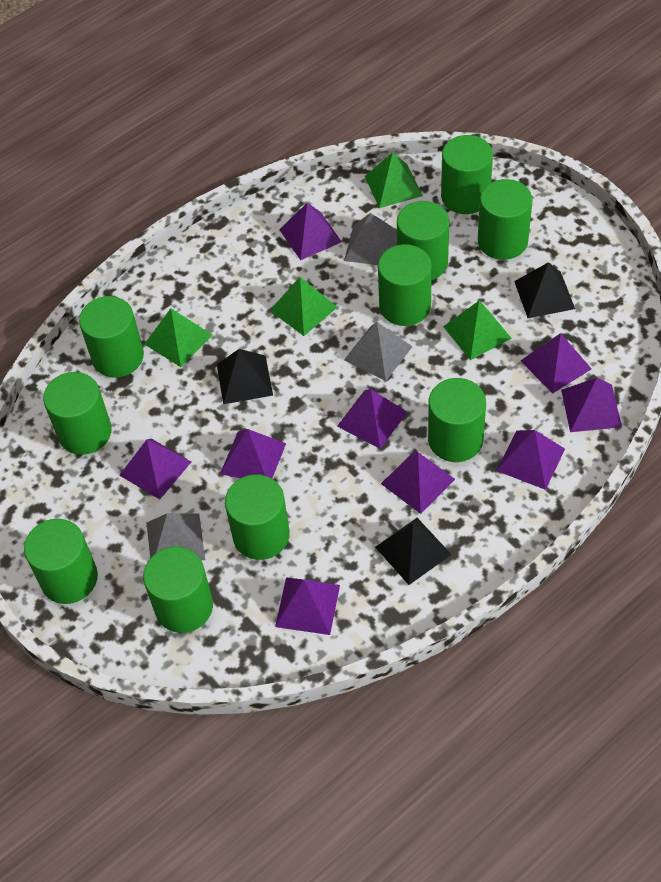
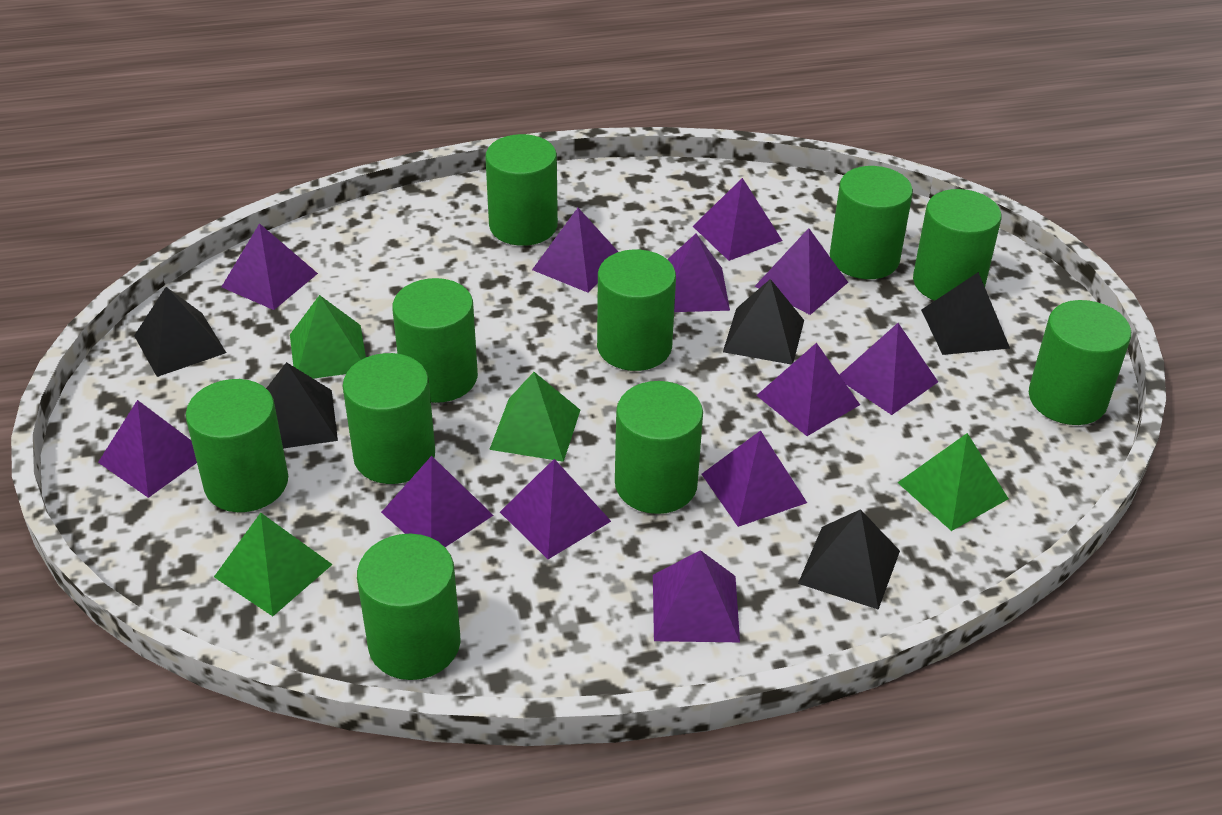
black pyramid: 3 -> 5
grey pyramid: 3 -> 0
purple pyramid: 9 -> 12

